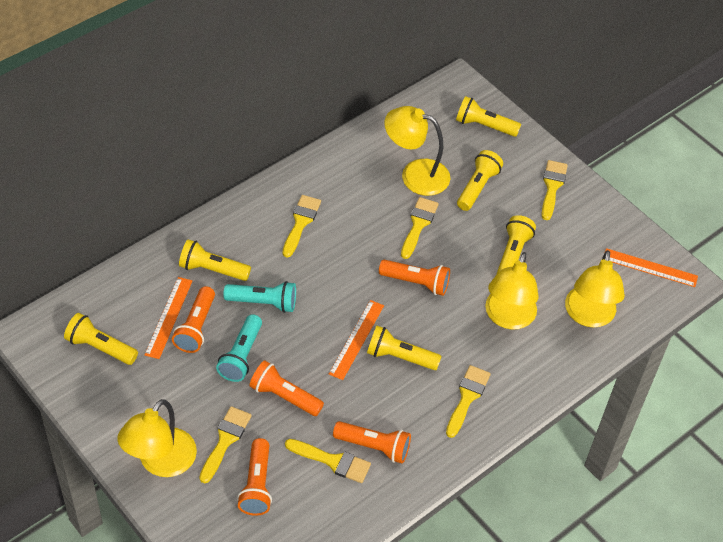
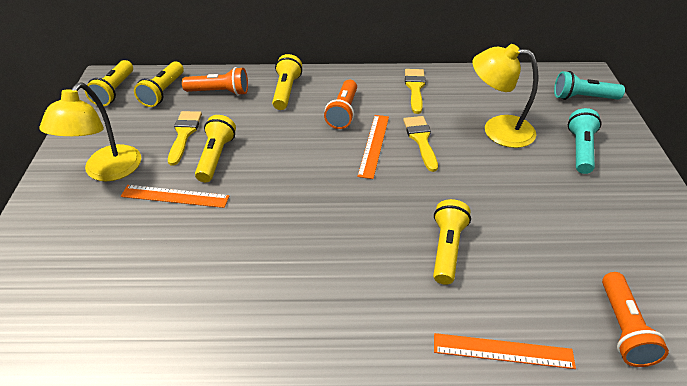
orange flashlight: 5 -> 3
yellow brush: 6 -> 3
yellow flashlight: 6 -> 5
yellow lamp: 4 -> 2

